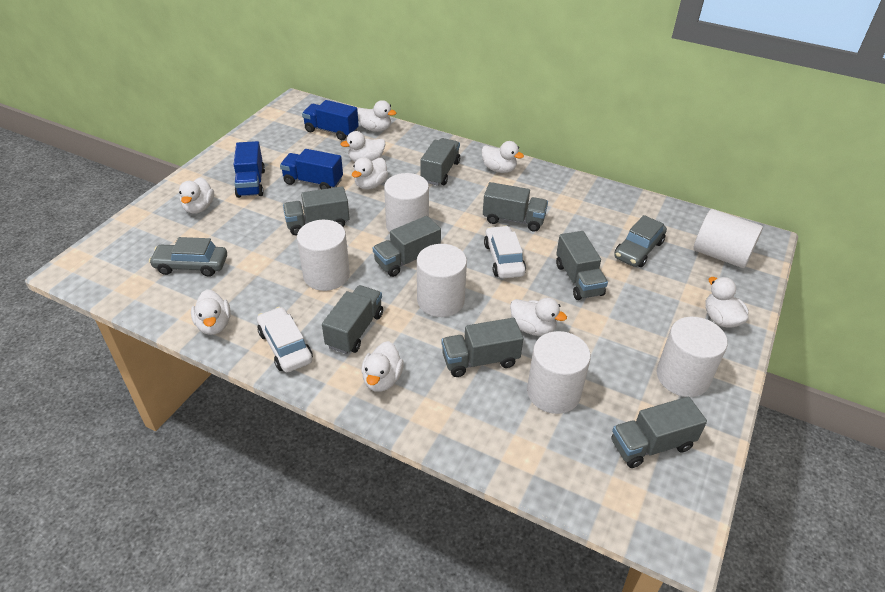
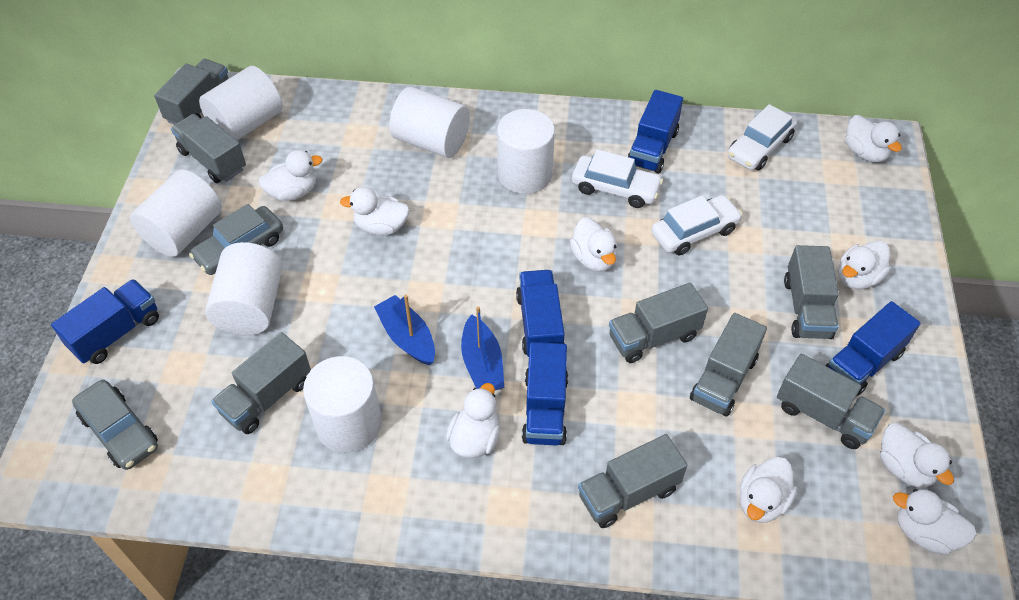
blue boat: 0 -> 2
blue truck: 3 -> 5
white car: 2 -> 3

